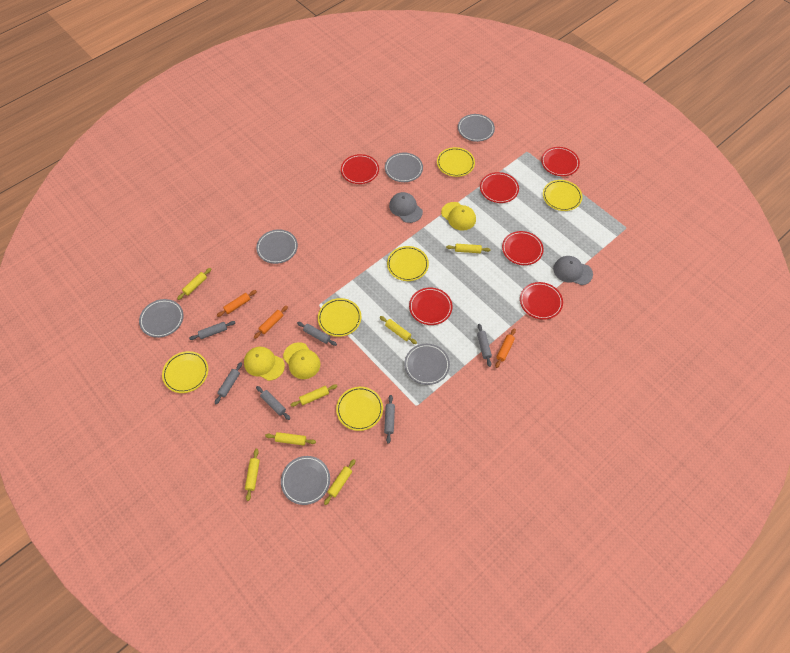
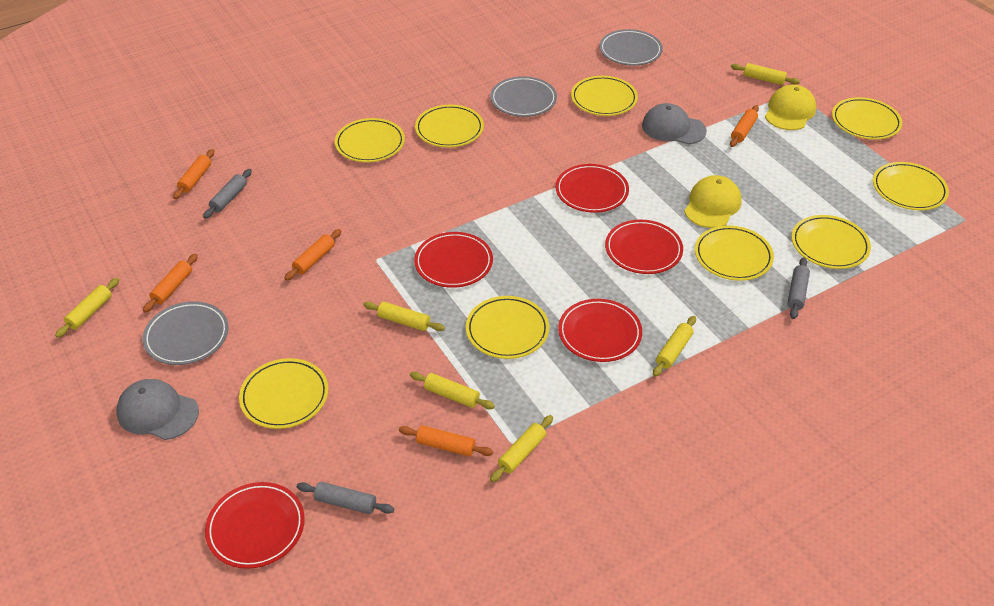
grey plate: 6 -> 3
grey rolling pin: 6 -> 3
orange rolling pin: 3 -> 5
red plate: 6 -> 5
yellow cap: 3 -> 2
yellow plate: 6 -> 9
yellow rolling pin: 7 -> 6

